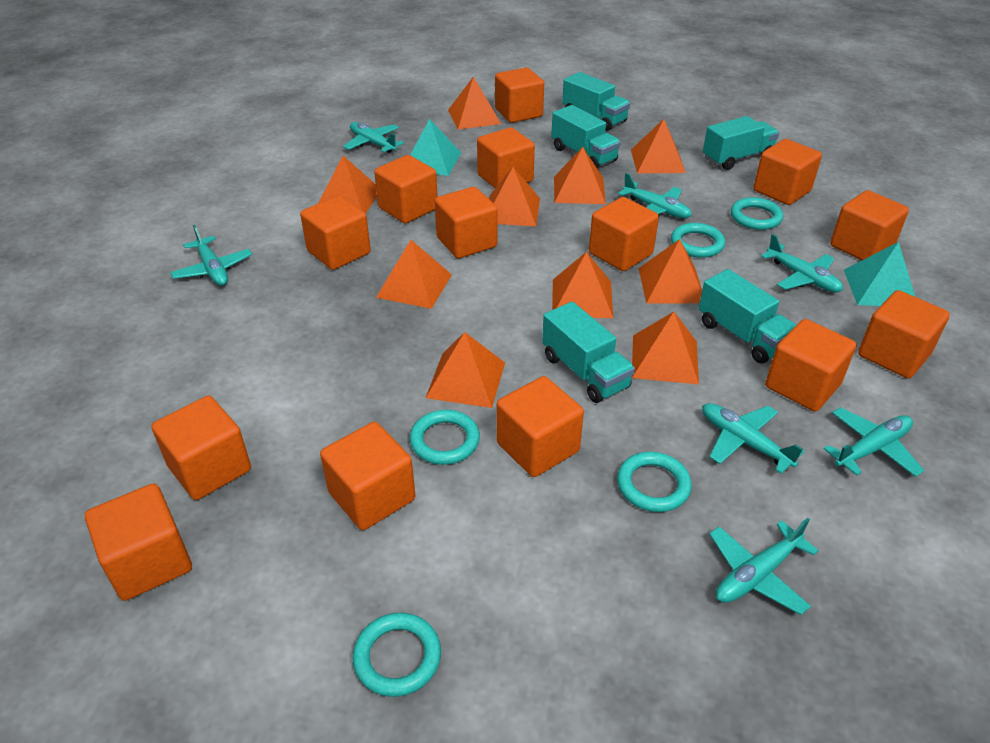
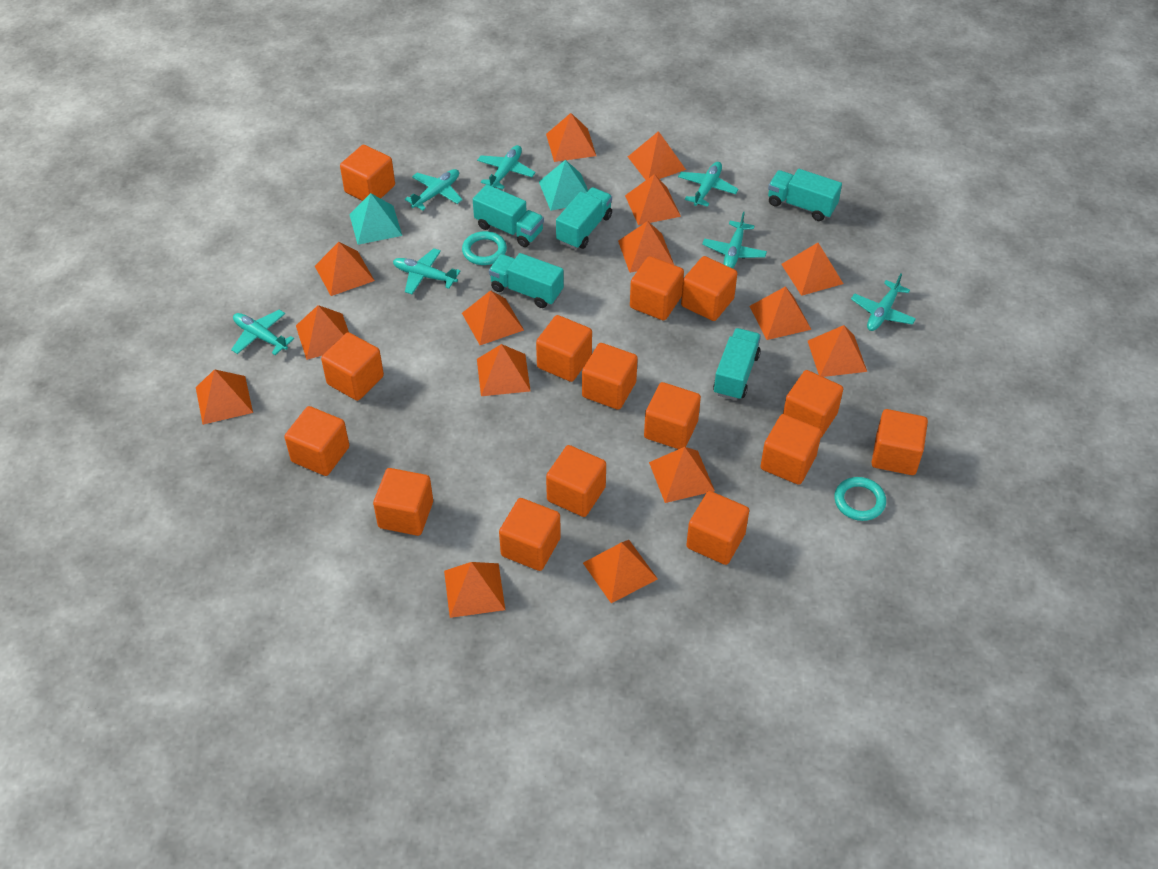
orange cube: 14 -> 15
orange pyramid: 10 -> 15
turquoise ring: 5 -> 2

